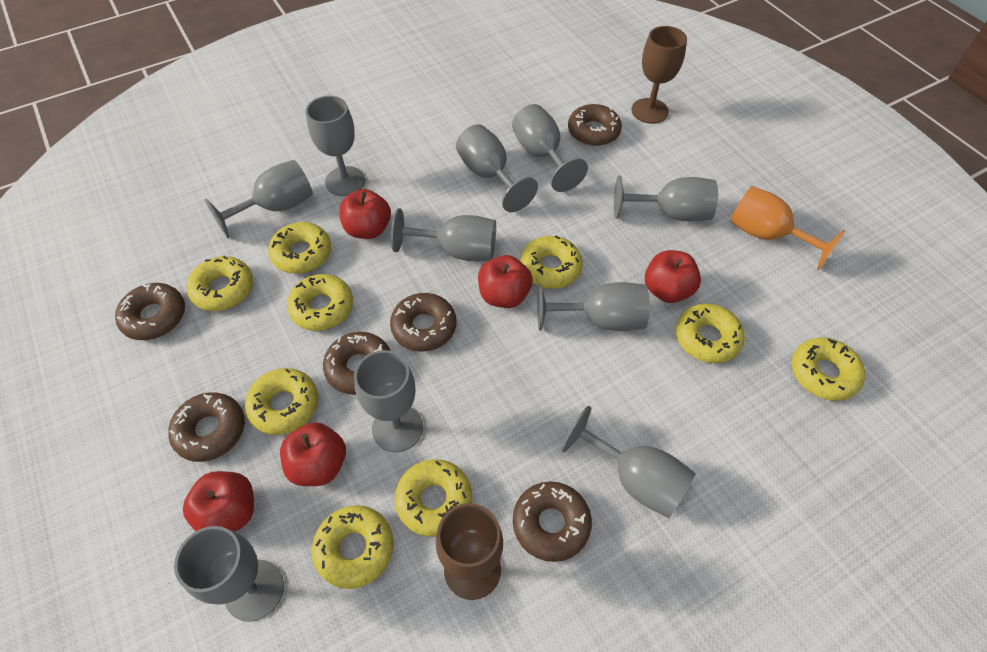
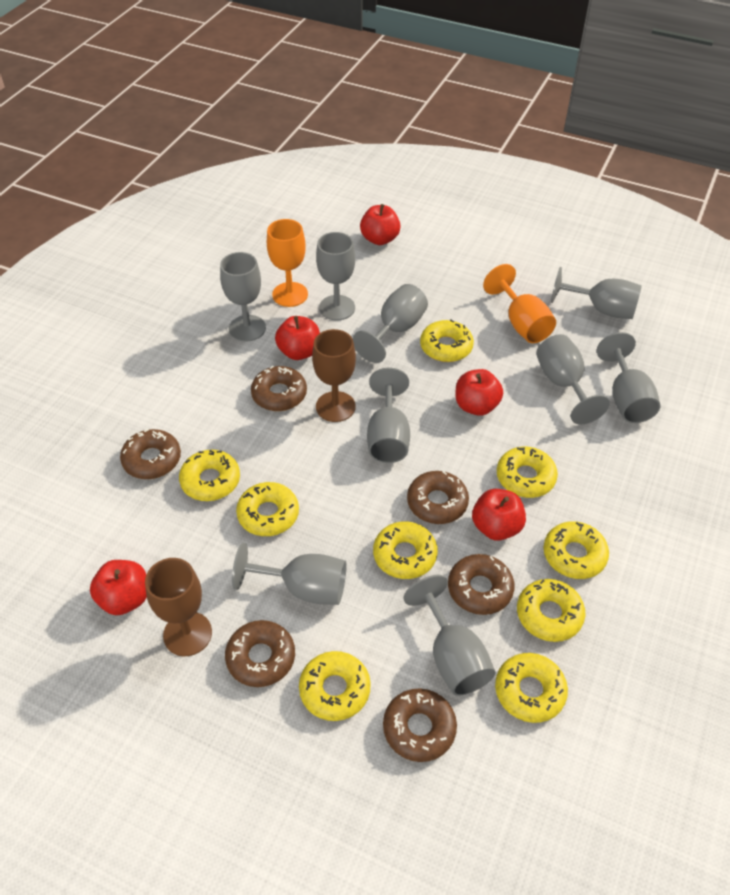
grey goblet: 10 -> 9
orange goblet: 1 -> 2

